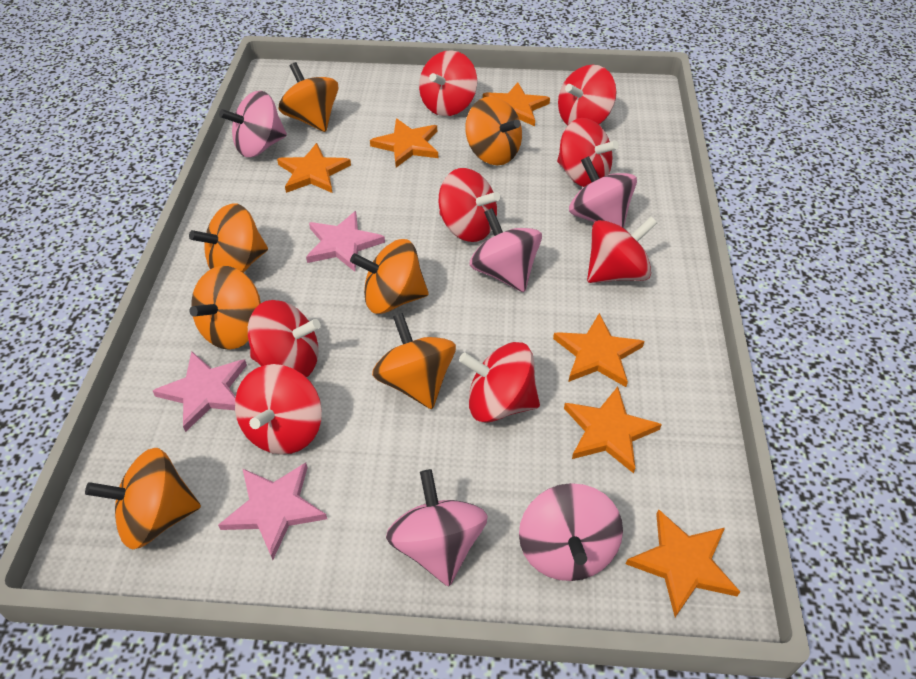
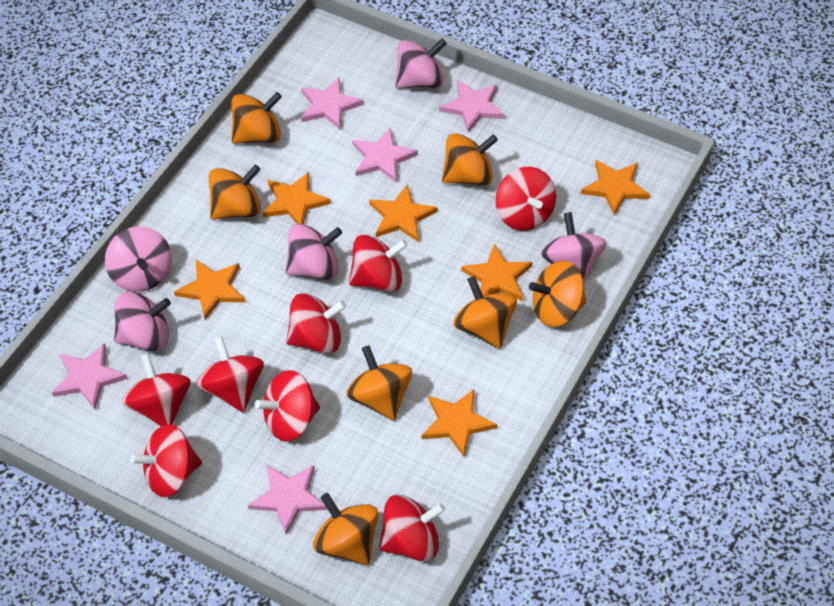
pink star: 3 -> 5

